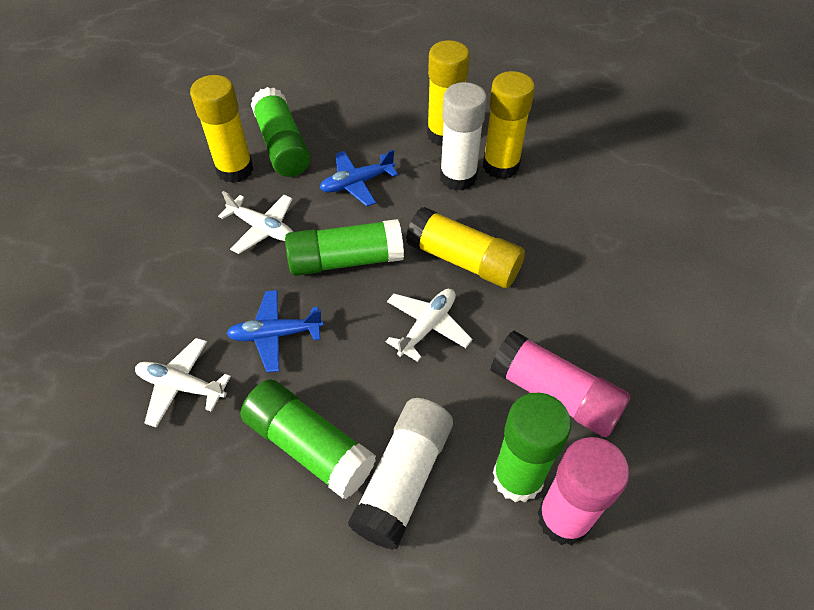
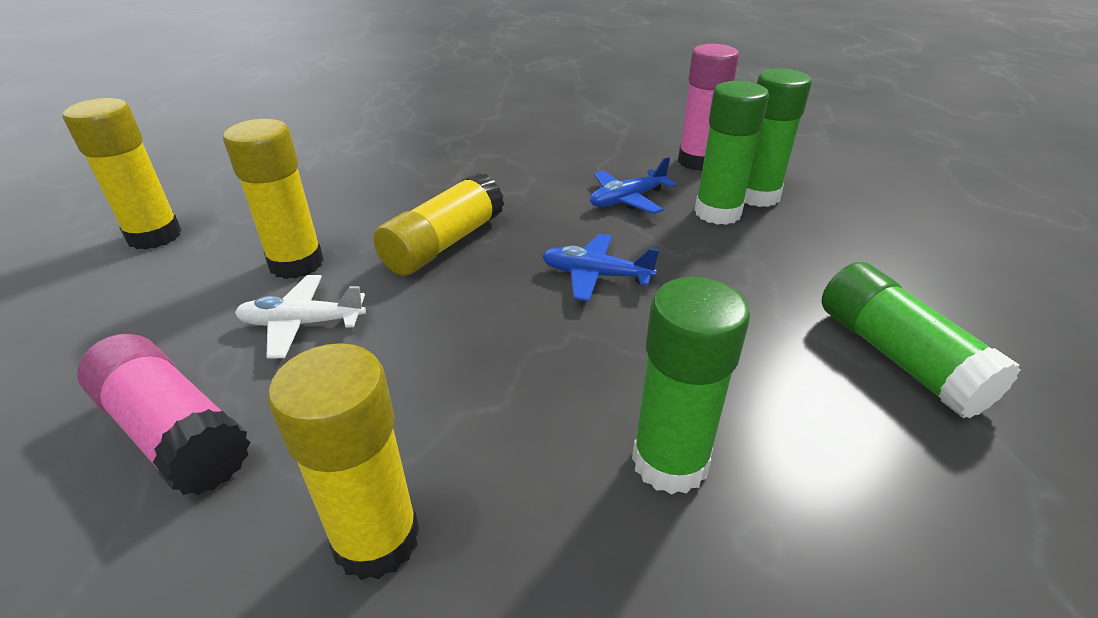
white glue stick: 2 -> 0
white plane: 3 -> 1

